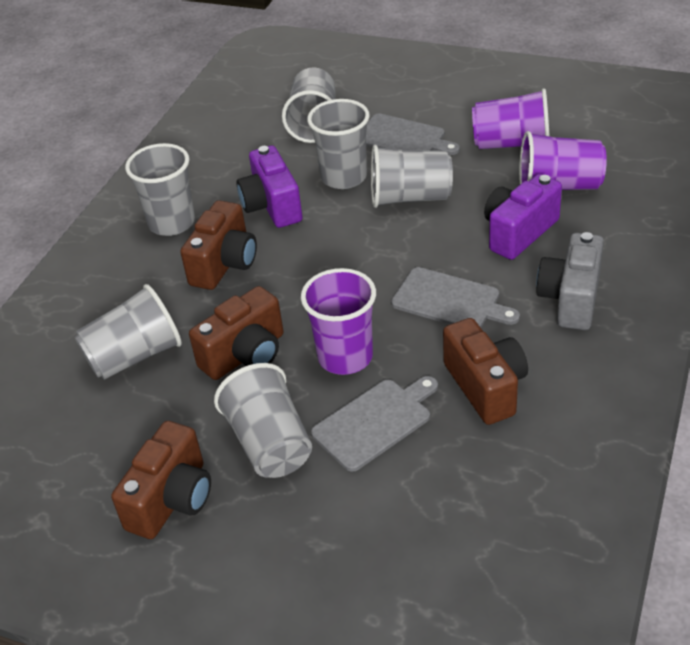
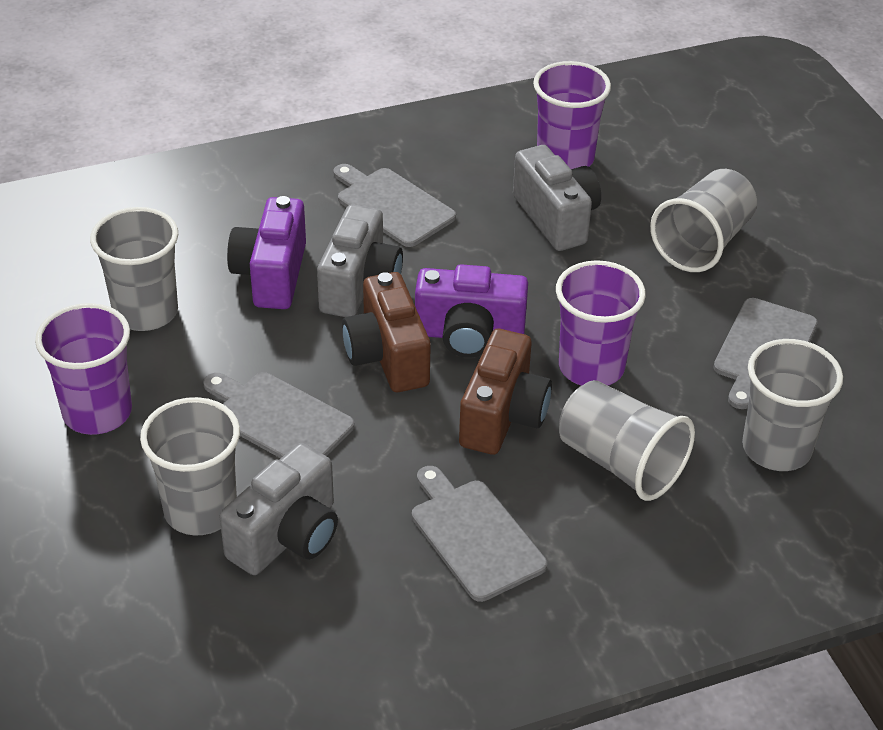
brown camera: 4 -> 2
grey camera: 1 -> 3
grey cup: 6 -> 5
grey cutting board: 3 -> 4

